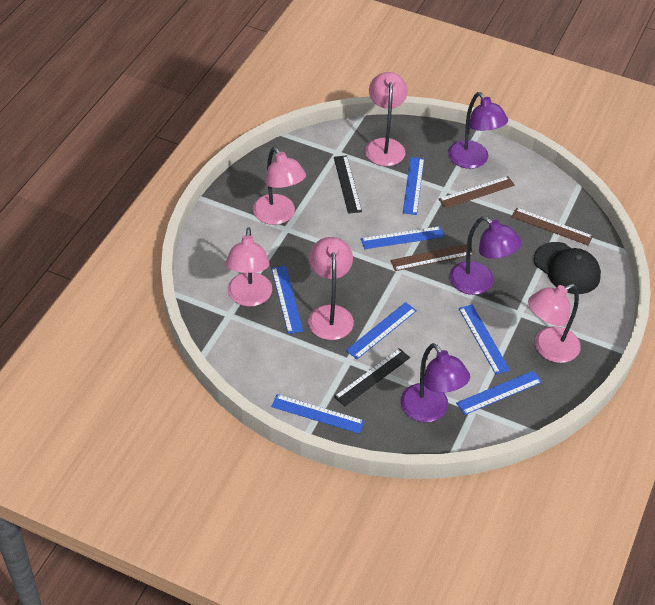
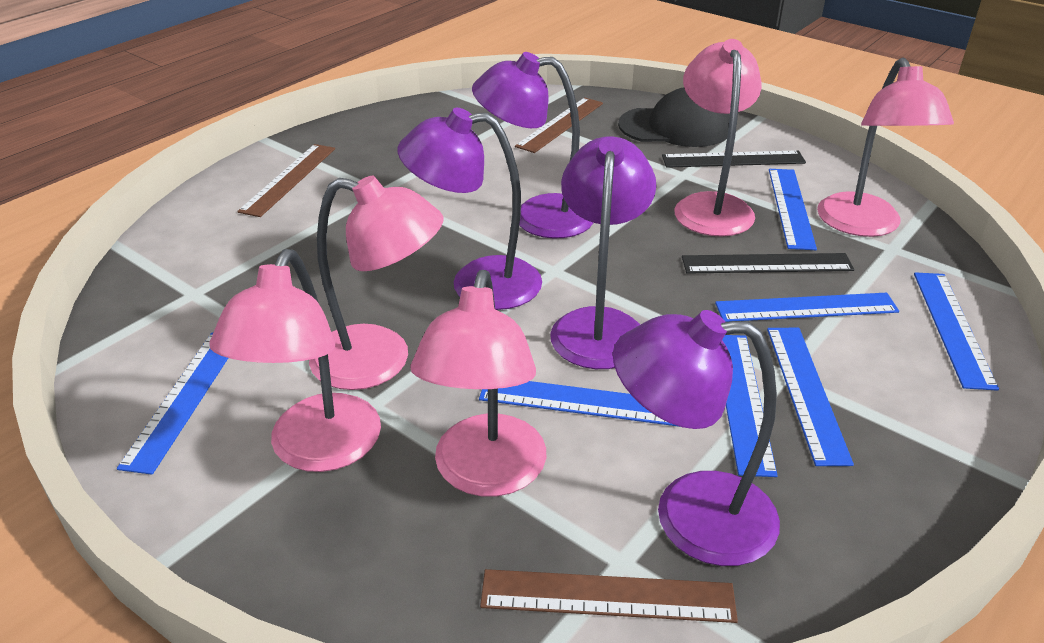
purple lamp: 3 -> 4

